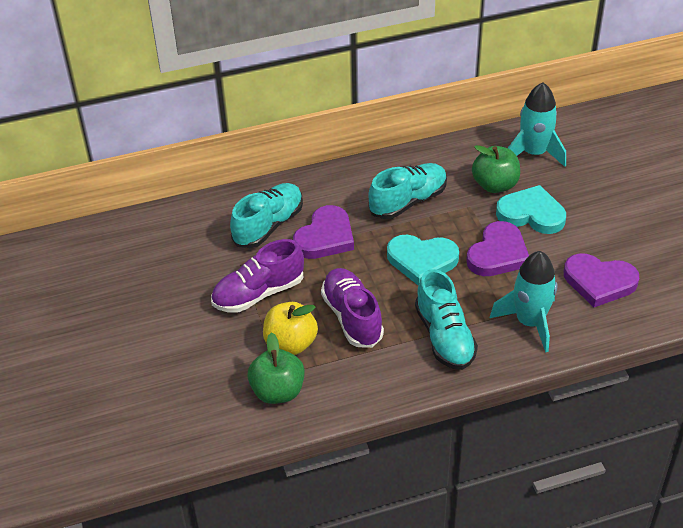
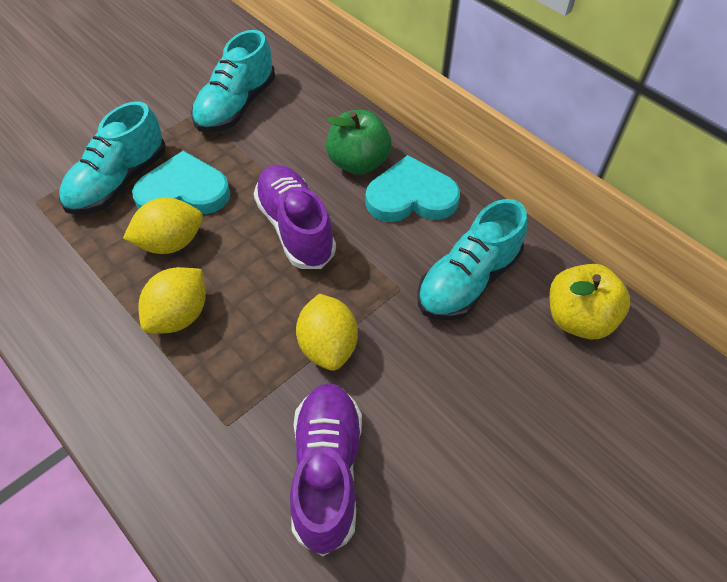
green apple: 2 -> 1
purple heart: 3 -> 0
turquoise rocket: 2 -> 0
yellow lemon: 0 -> 3

